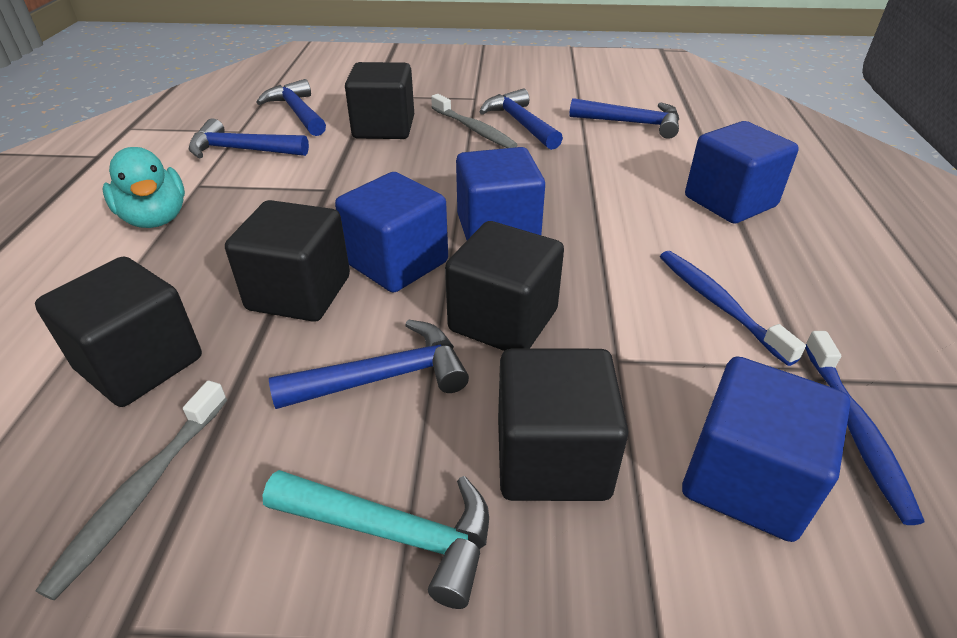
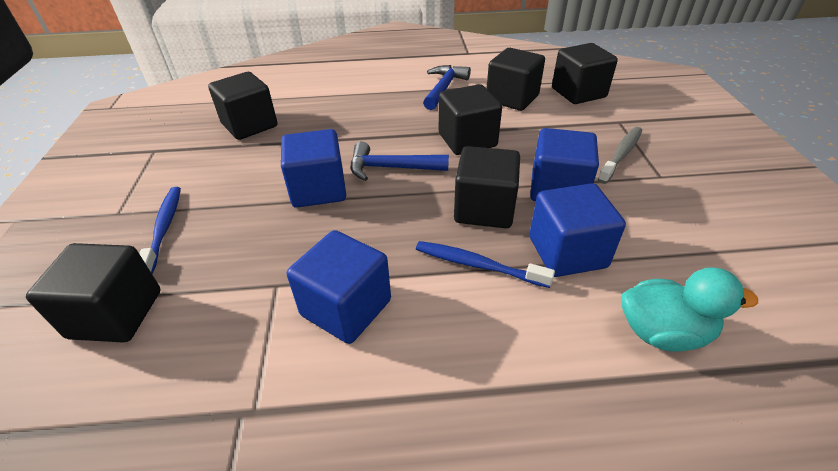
black cube: 5 -> 6
blue hammer: 5 -> 2
grey toothbrush: 2 -> 1
turquoise hammer: 1 -> 0

